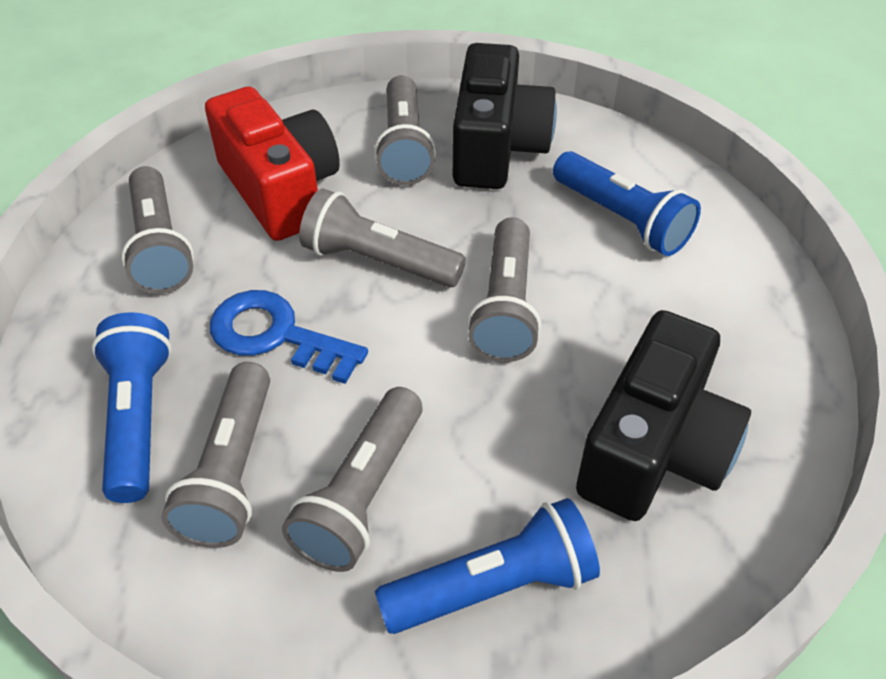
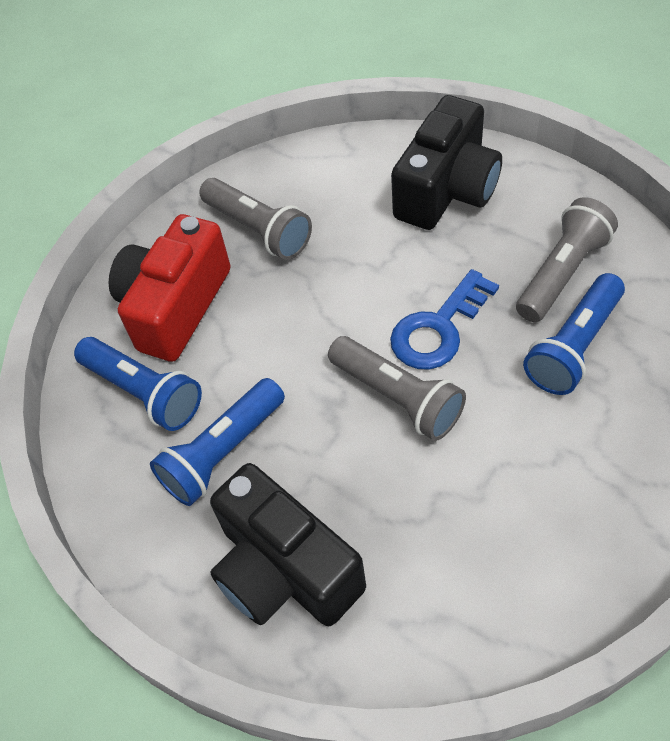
grey flashlight: 6 -> 3

